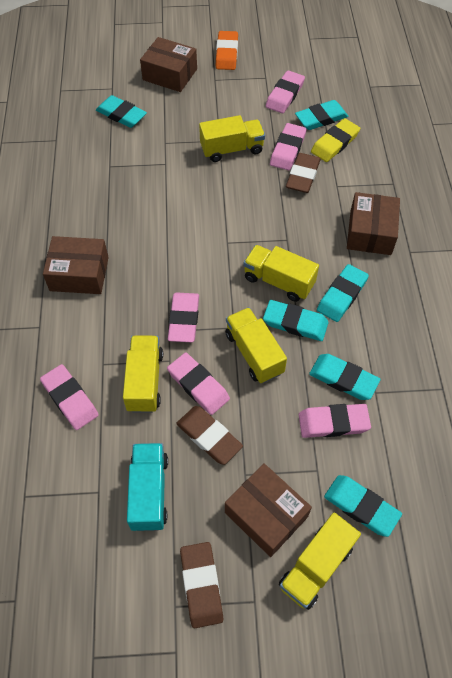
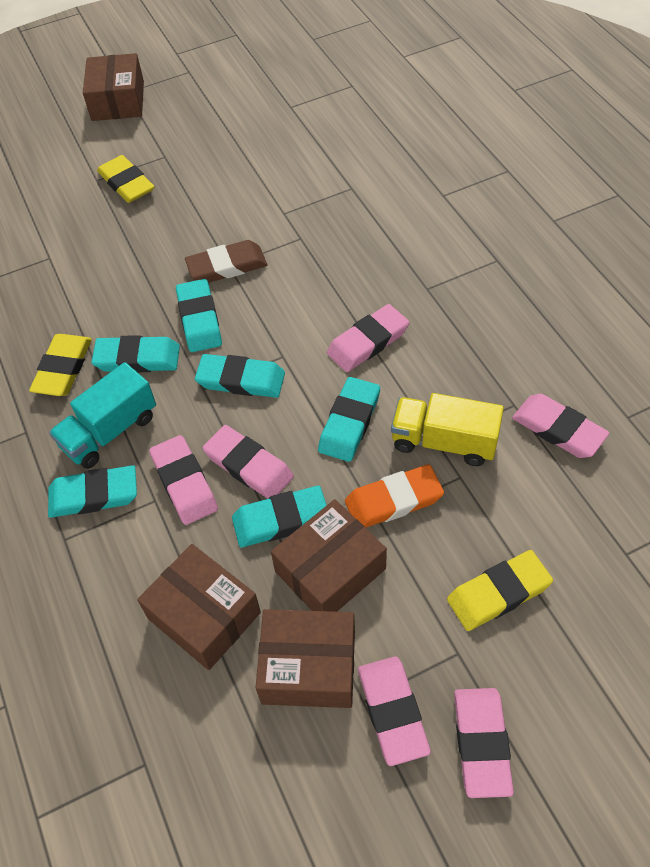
brown eraser: 3 -> 1
yellow eraser: 1 -> 3
yellow truck: 5 -> 1

